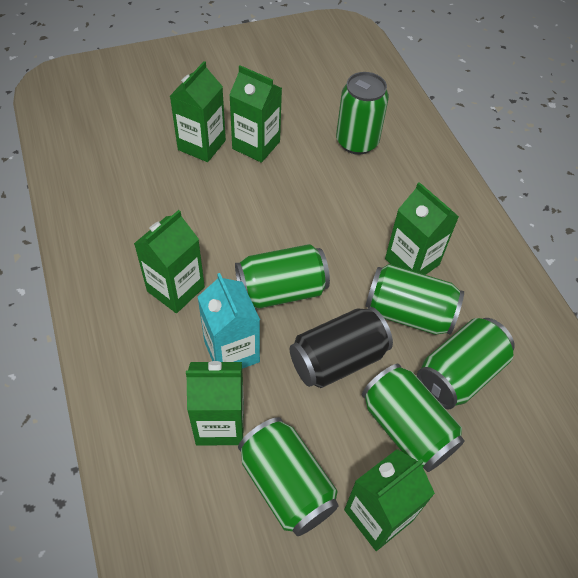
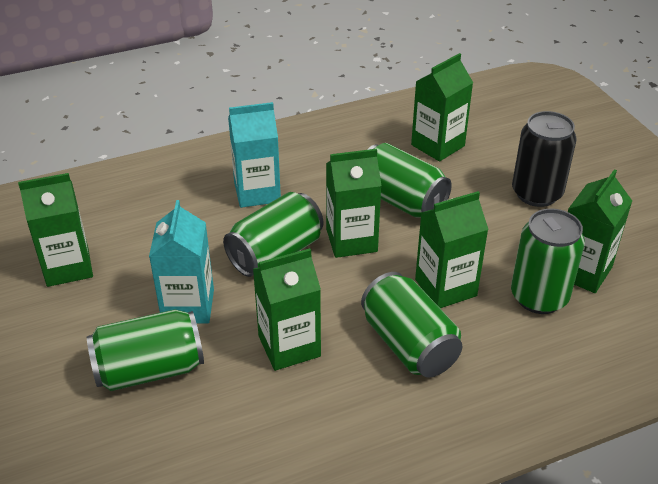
green can: 6 -> 5
turquoise carton: 1 -> 2

